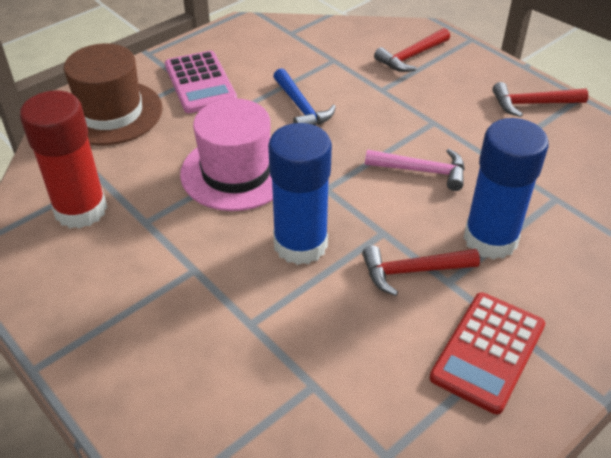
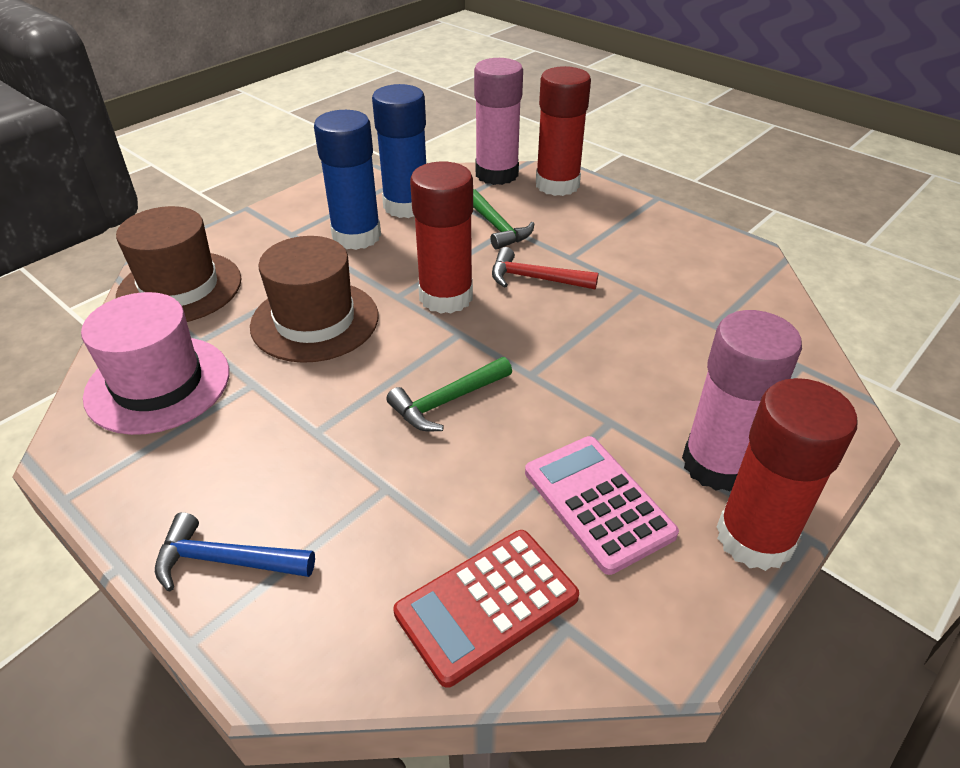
brown hat: 1 -> 2
green hammer: 0 -> 2
pink glue stick: 0 -> 2
pink hammer: 1 -> 0
red glue stick: 1 -> 3
red hammer: 3 -> 1

